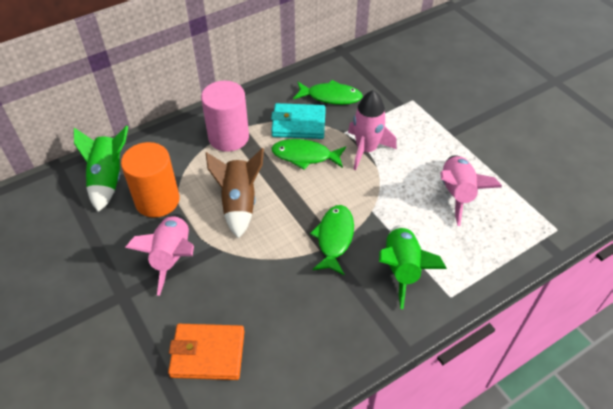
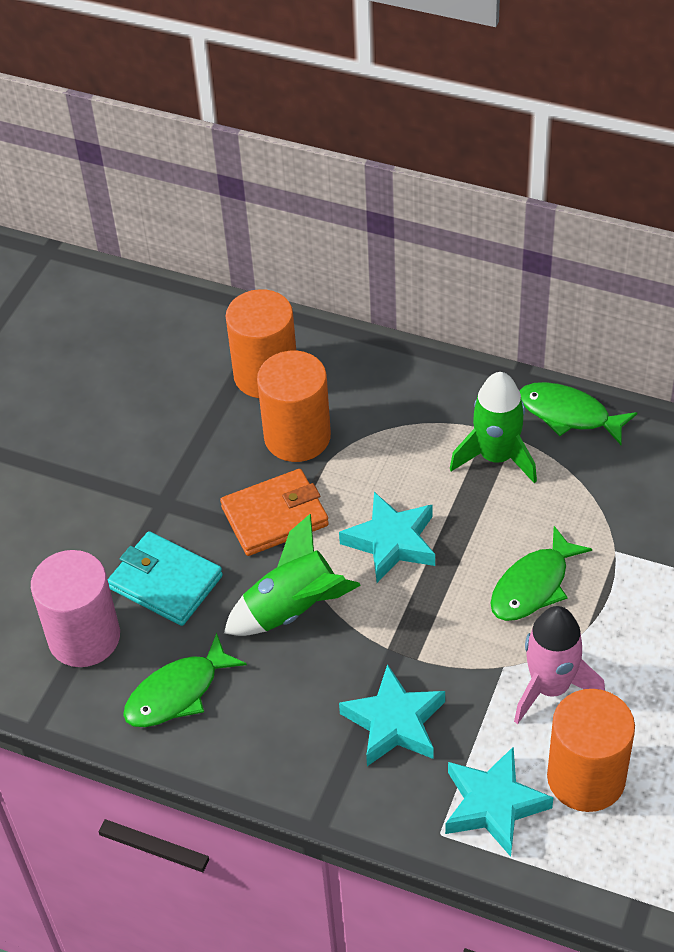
brown rocket: 1 -> 0
orange cylinder: 1 -> 3
pink rocket: 3 -> 1
turquoise star: 0 -> 3

